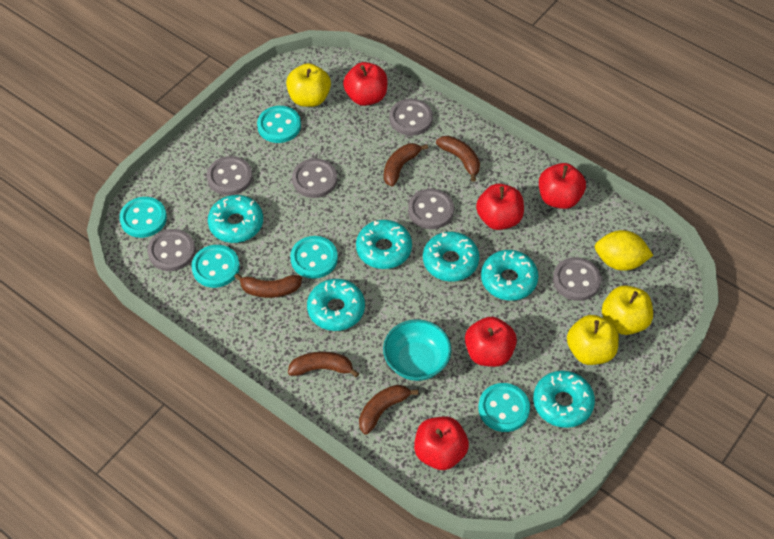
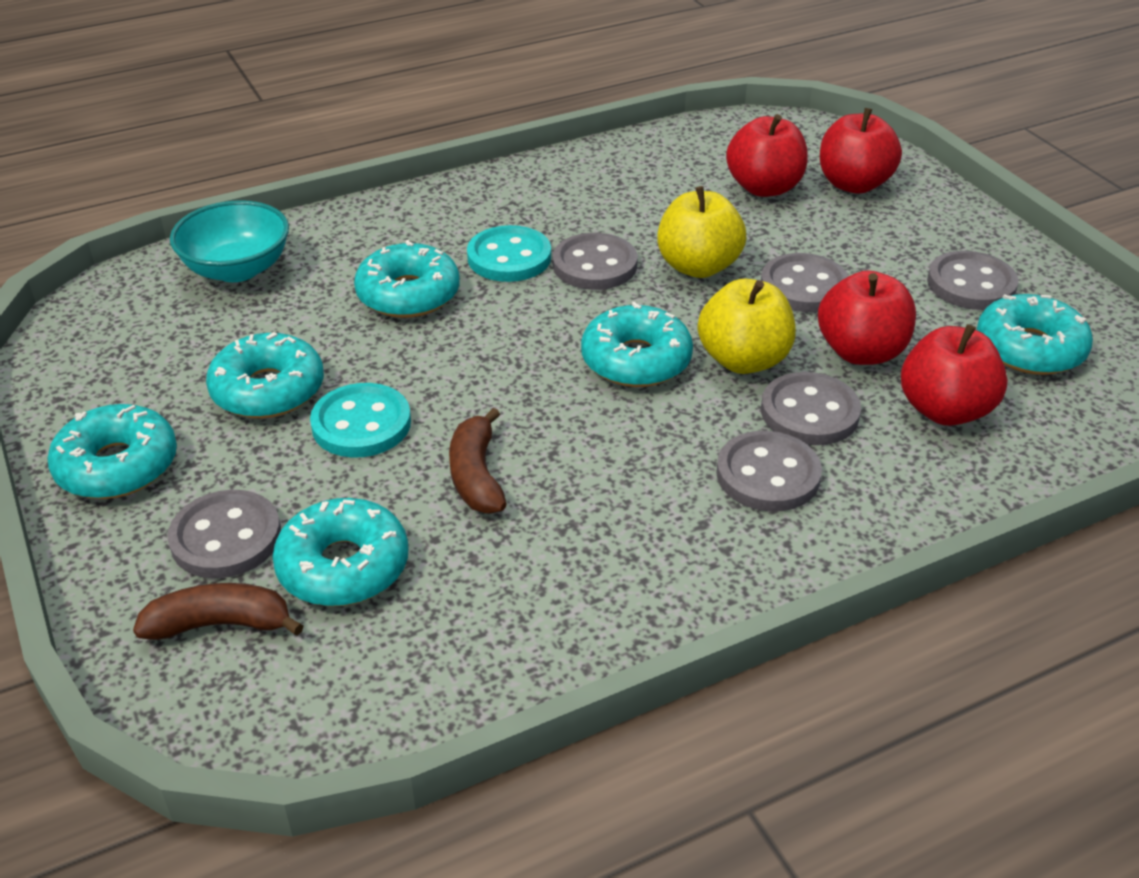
brown banana: 5 -> 2
red apple: 5 -> 4
turquoise button: 5 -> 2
yellow apple: 3 -> 2
yellow lemon: 1 -> 0

